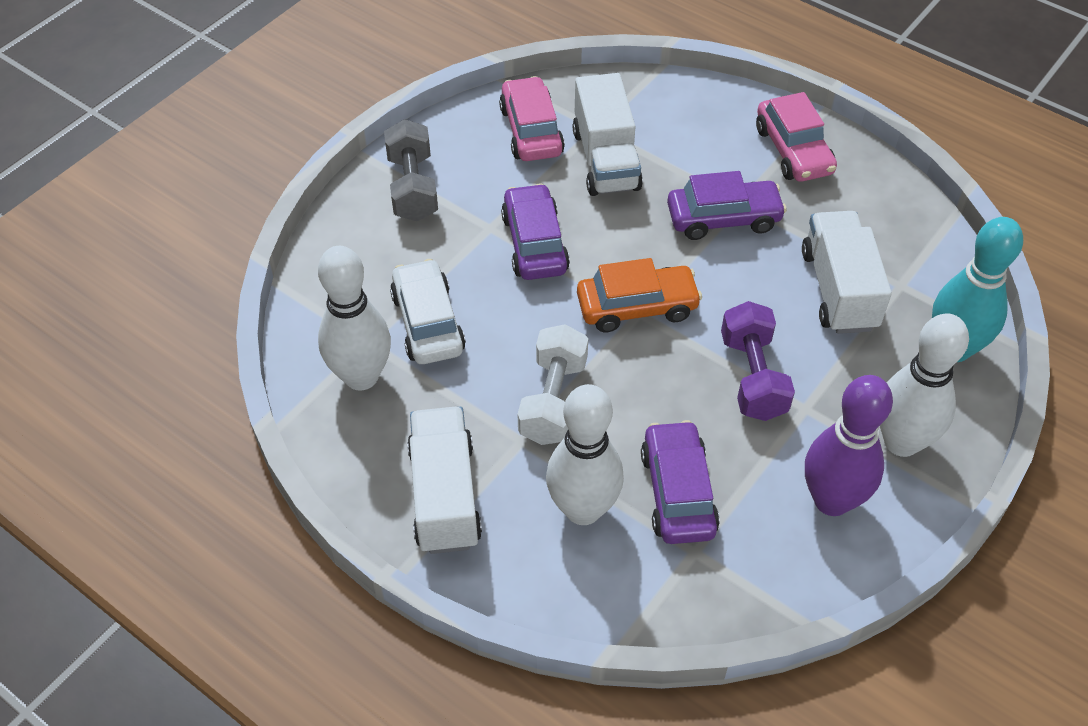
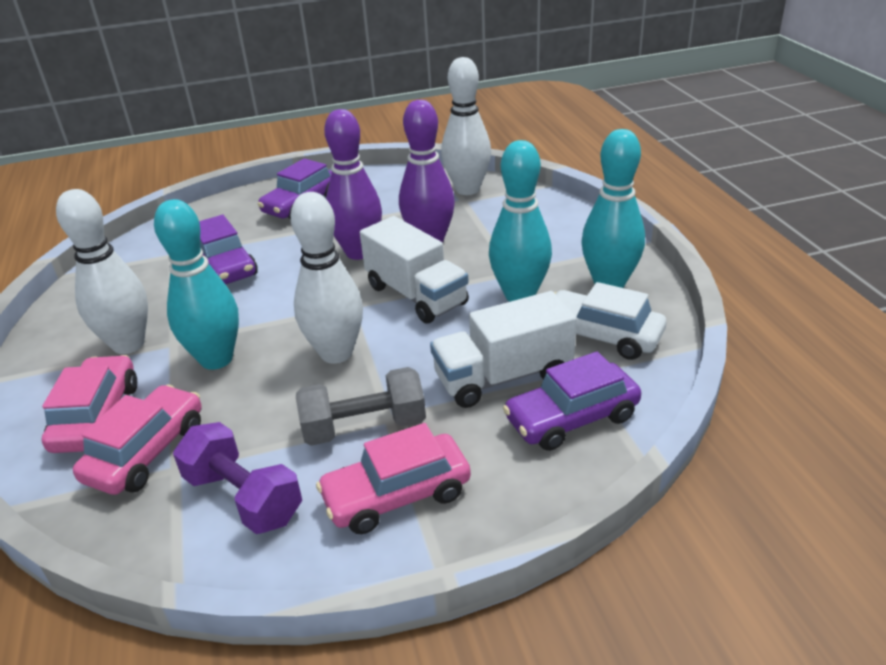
orange car: 1 -> 0
pink car: 2 -> 3
purple bowling pin: 1 -> 2
turquoise bowling pin: 1 -> 3
white dumbbell: 1 -> 0
white truck: 3 -> 2

